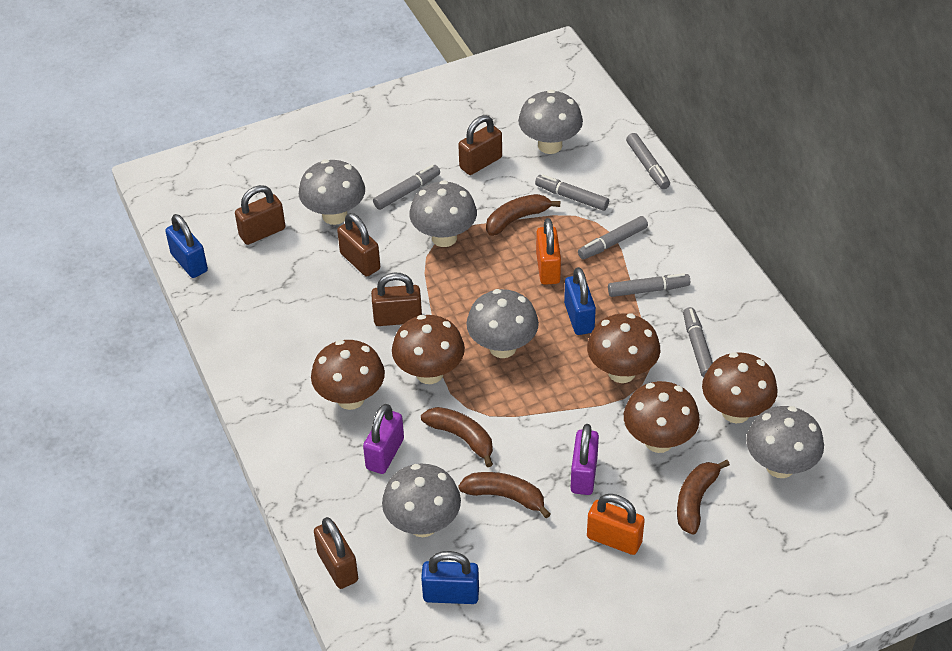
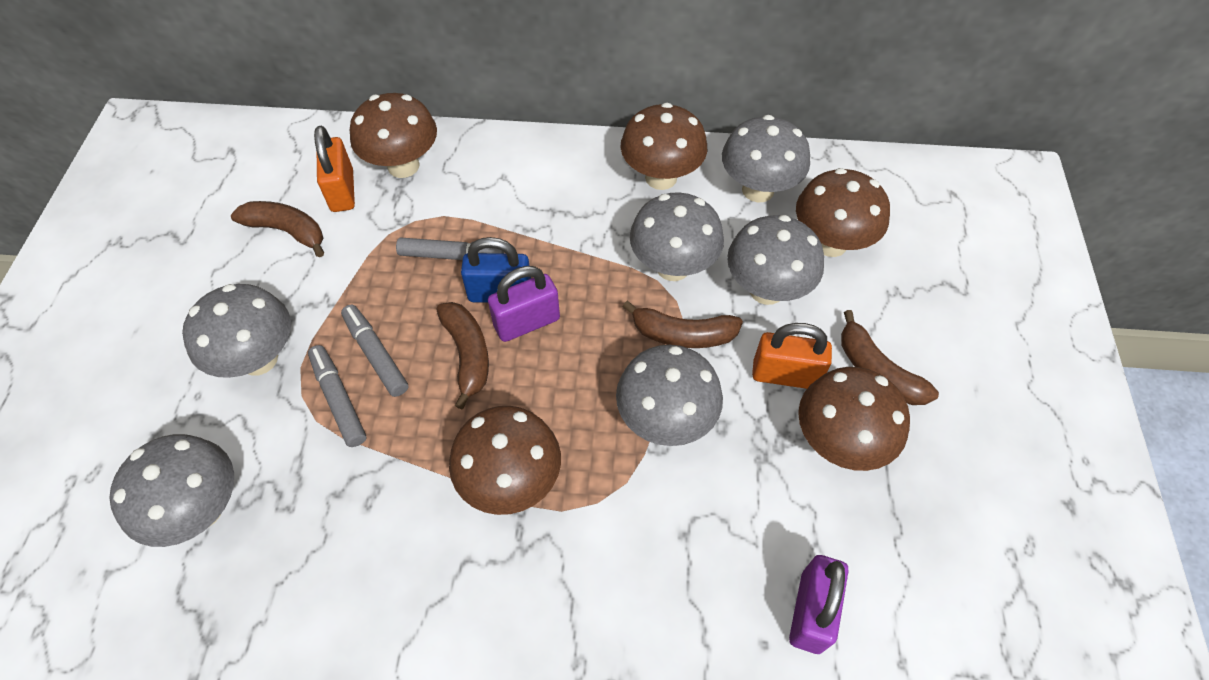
blue padlock: 3 -> 1
brown padlock: 5 -> 0
grey marker: 6 -> 3

